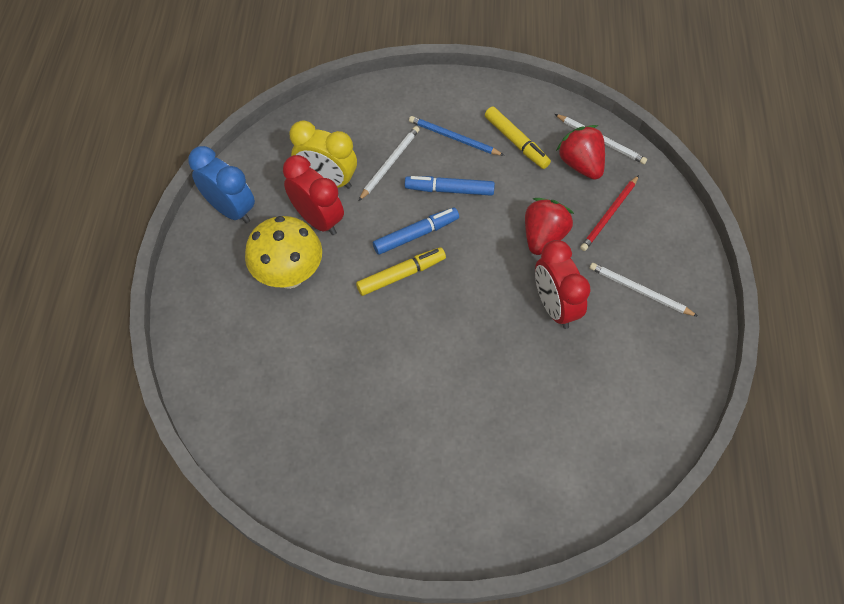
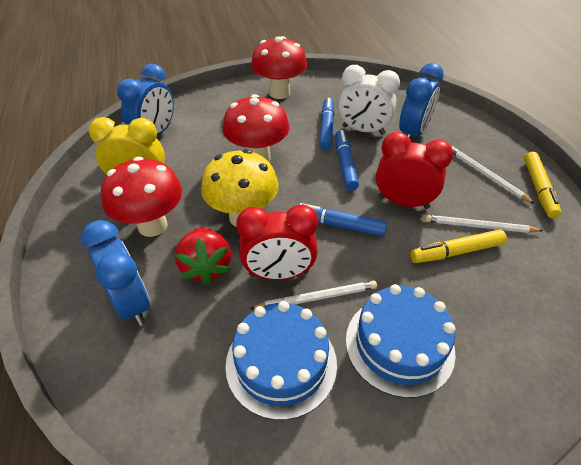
blue cake: 0 -> 2
blue clock: 1 -> 3
blue marker: 2 -> 3
blue pencil: 1 -> 0
red mushroom: 0 -> 3
red pencil: 1 -> 0
red strawberry: 2 -> 1
white clock: 0 -> 1

